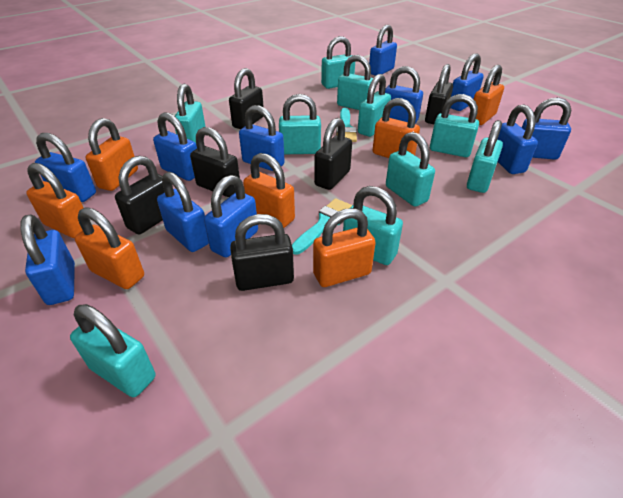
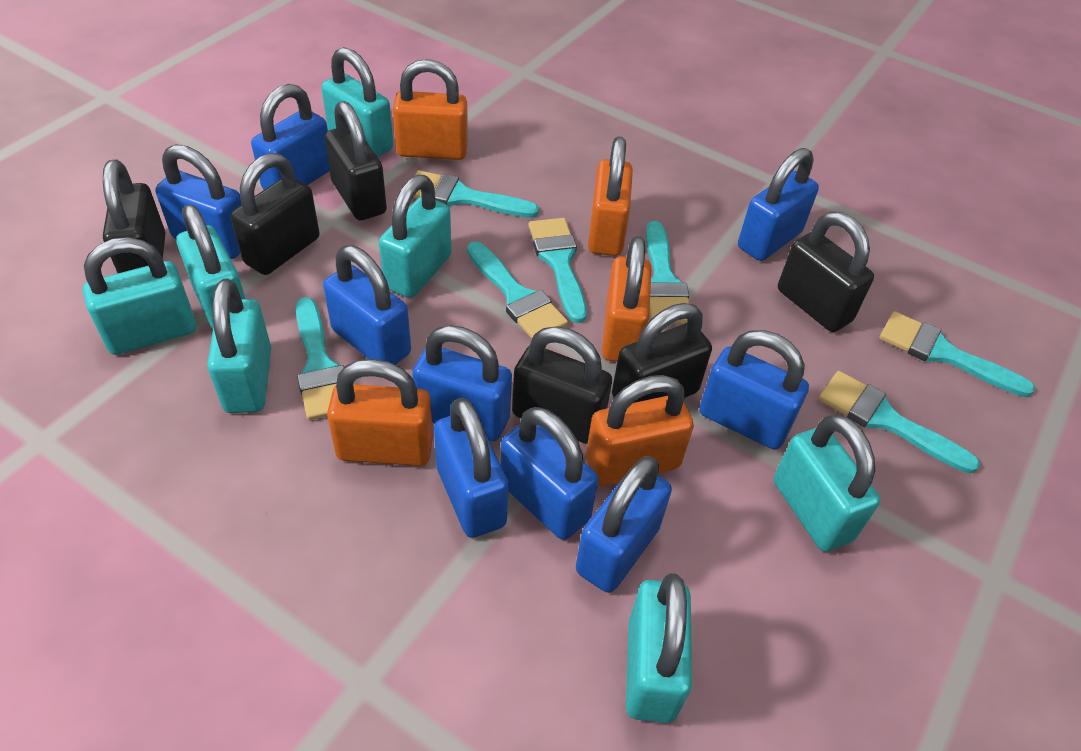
blue padlock: 11 -> 9
orange padlock: 7 -> 5
turquoise brush: 2 -> 7
turquoise padlock: 10 -> 7

